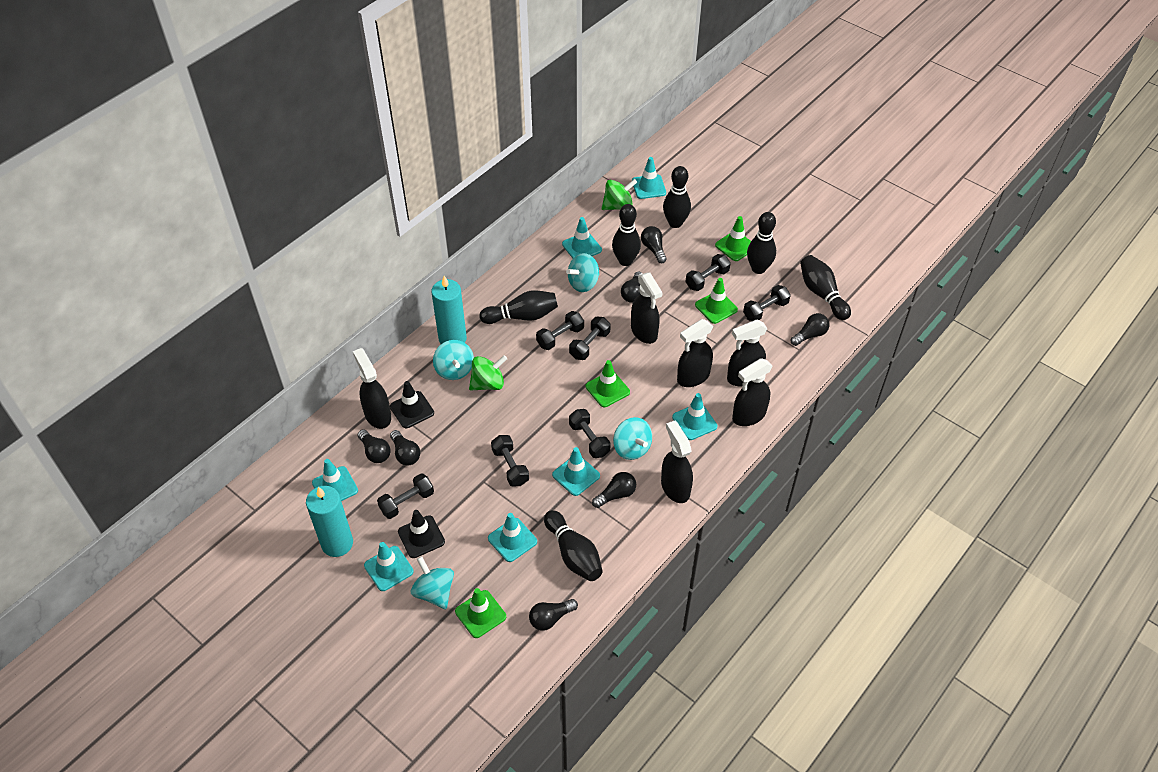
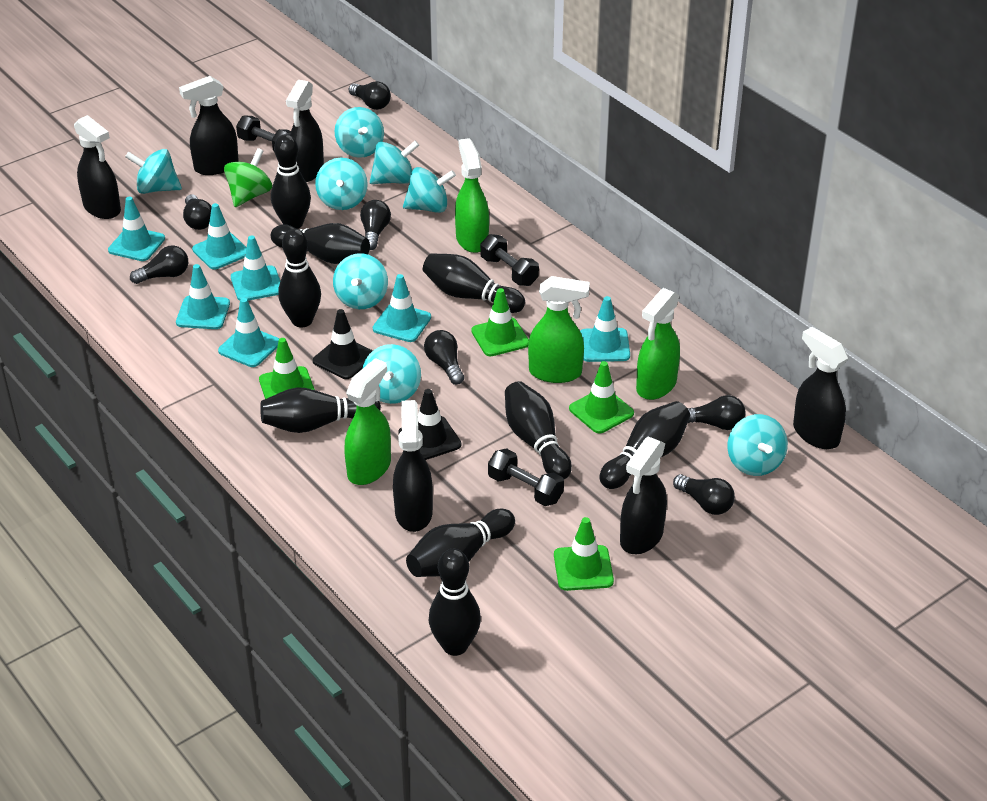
black bowling pin: 6 -> 9
black dumbbell: 7 -> 3
green spinning top: 2 -> 1
green spray bottle: 0 -> 4
turquoise candle: 2 -> 0
turquoise spinning top: 4 -> 8

